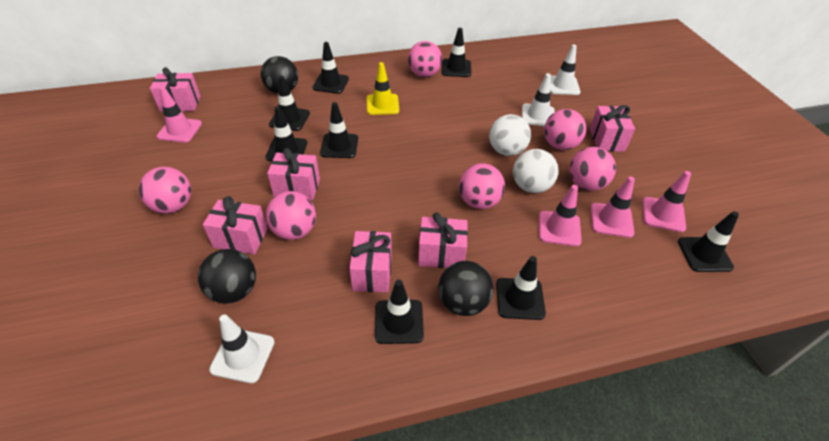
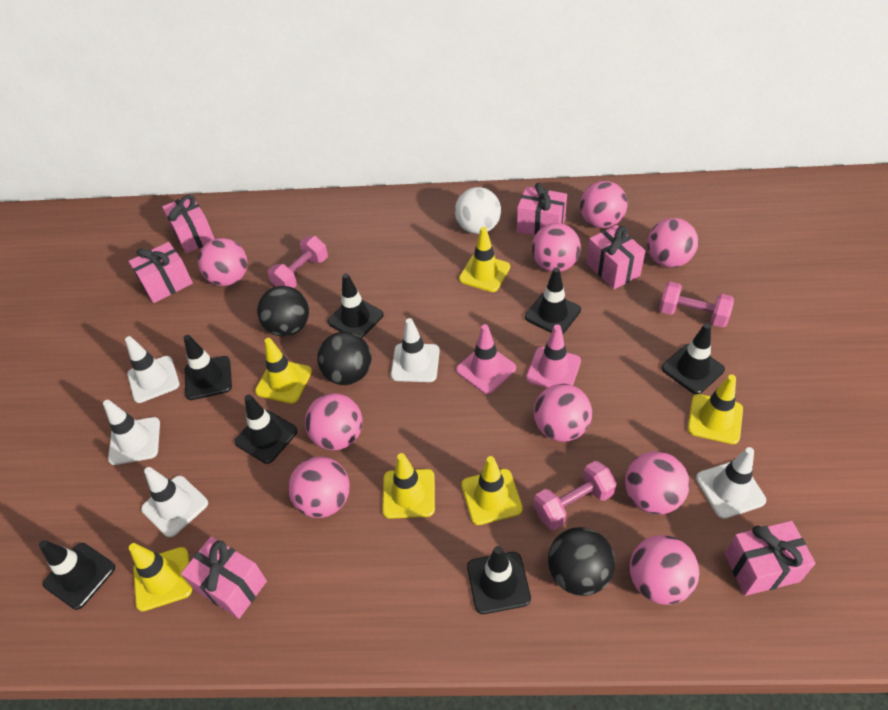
black traffic cone: 8 -> 7
pink ball: 6 -> 9
pink dumbbell: 0 -> 3
pink traffic cone: 4 -> 2
white ball: 2 -> 1
white traffic cone: 3 -> 5
yellow traffic cone: 1 -> 6

